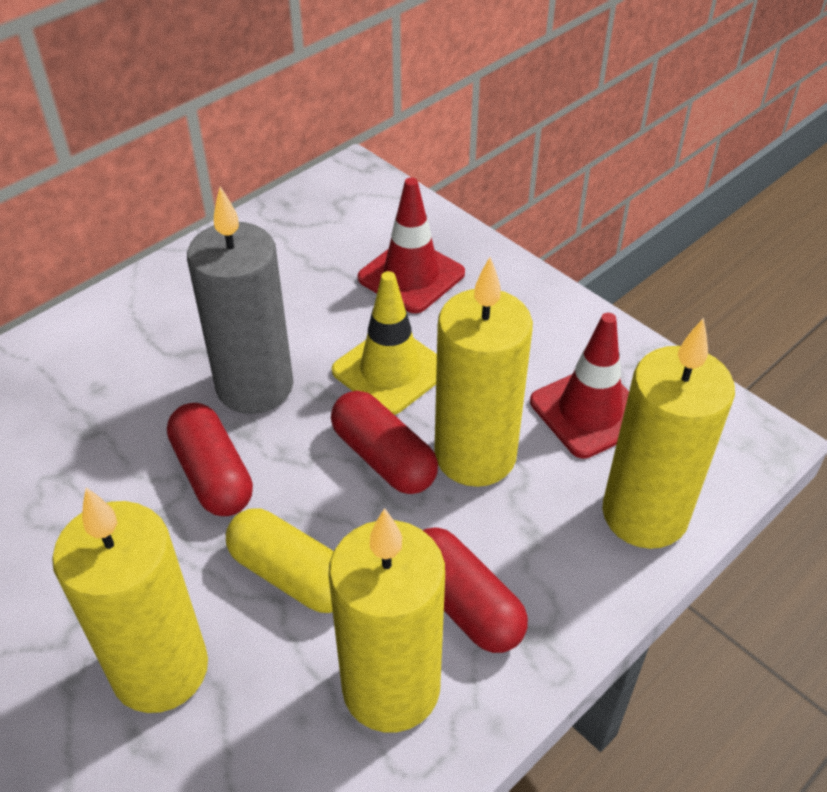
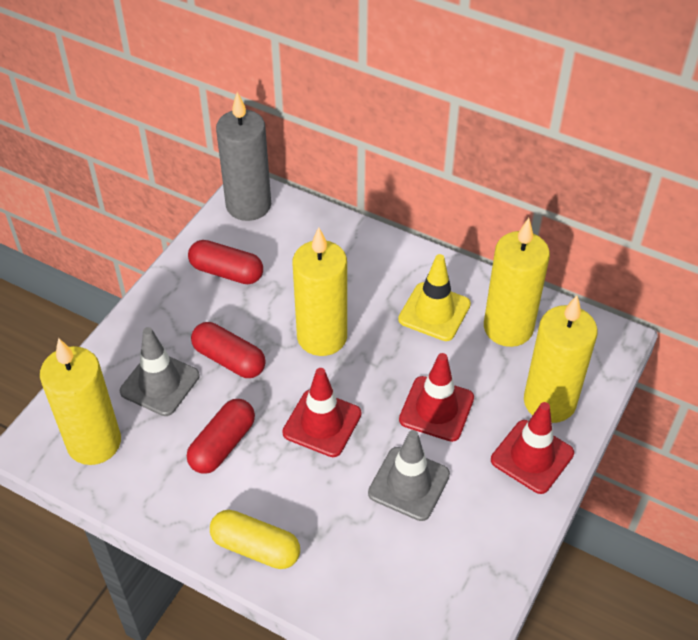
grey traffic cone: 0 -> 2
red traffic cone: 2 -> 3

